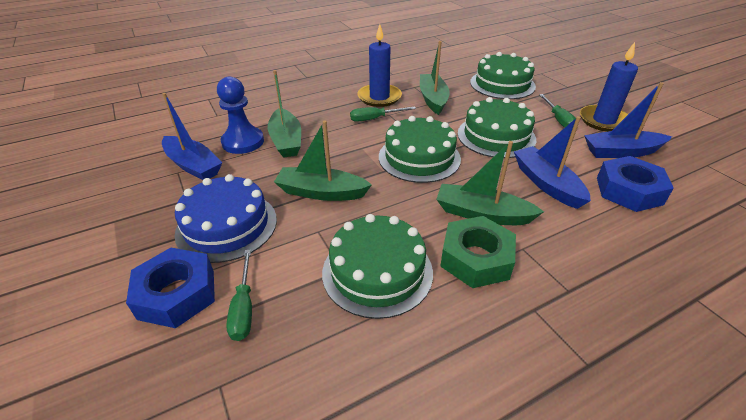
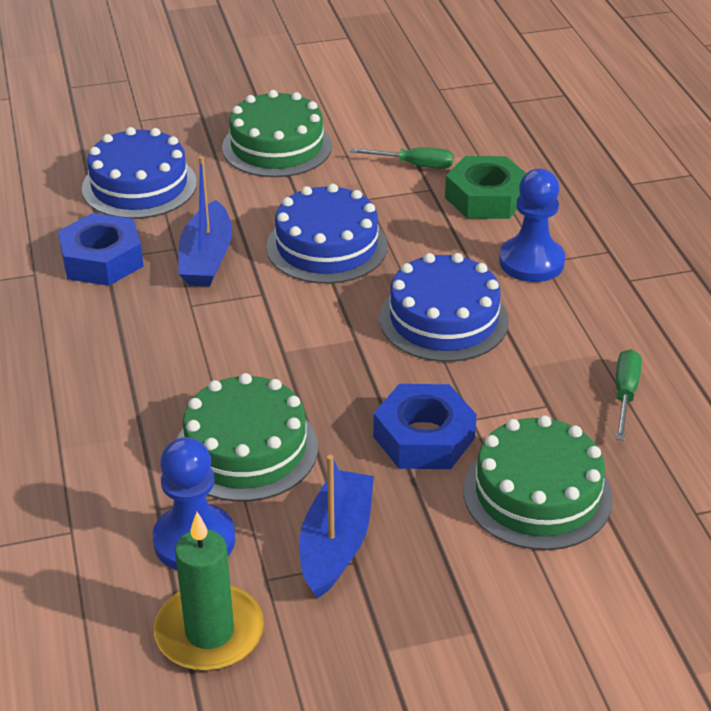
blue boat: 3 -> 2
blue cake: 1 -> 3
blue candle: 2 -> 0
blue pawn: 1 -> 2
green boat: 4 -> 0
green cake: 4 -> 3
green candle: 0 -> 1
green screwdriver: 3 -> 2

